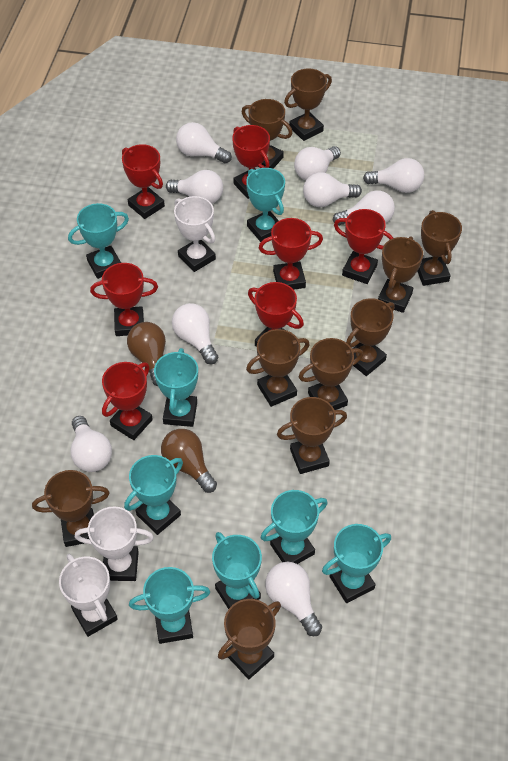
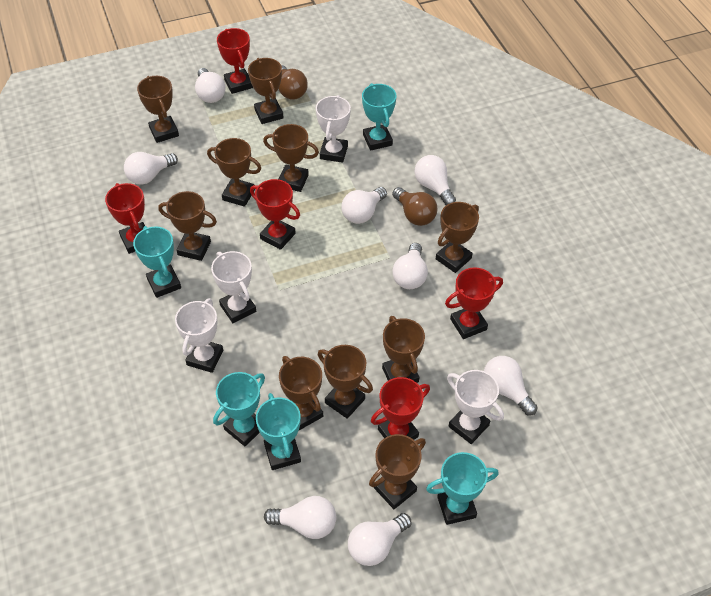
red trophy: 7 -> 5
turquoise trophy: 8 -> 5
white light bulb: 9 -> 8
white trophy: 3 -> 4

